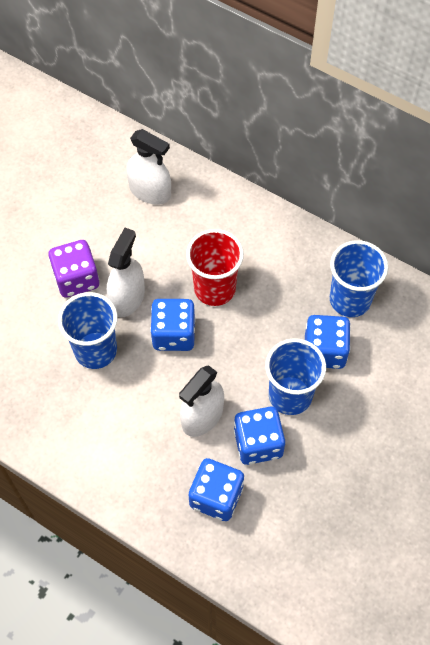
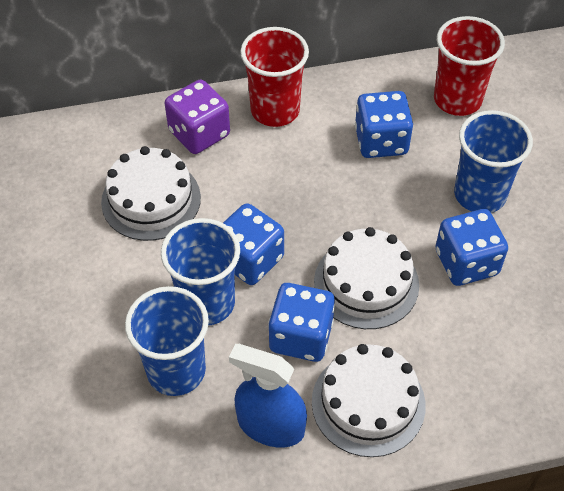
blue spray bottle: 0 -> 1
red cup: 1 -> 2
white cake: 0 -> 3
white spray bottle: 3 -> 0

